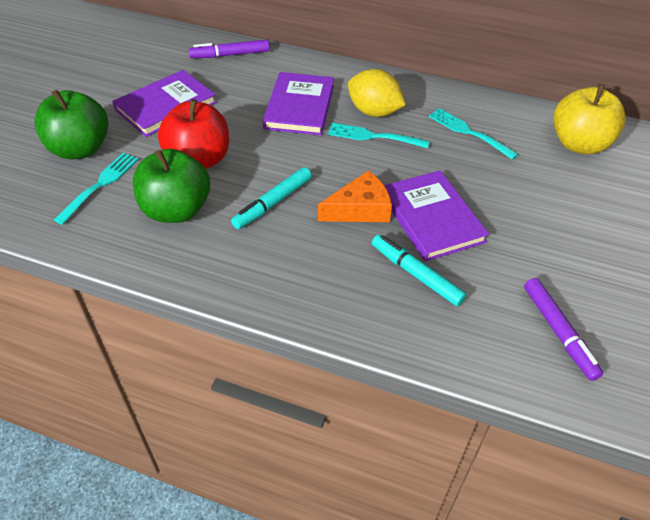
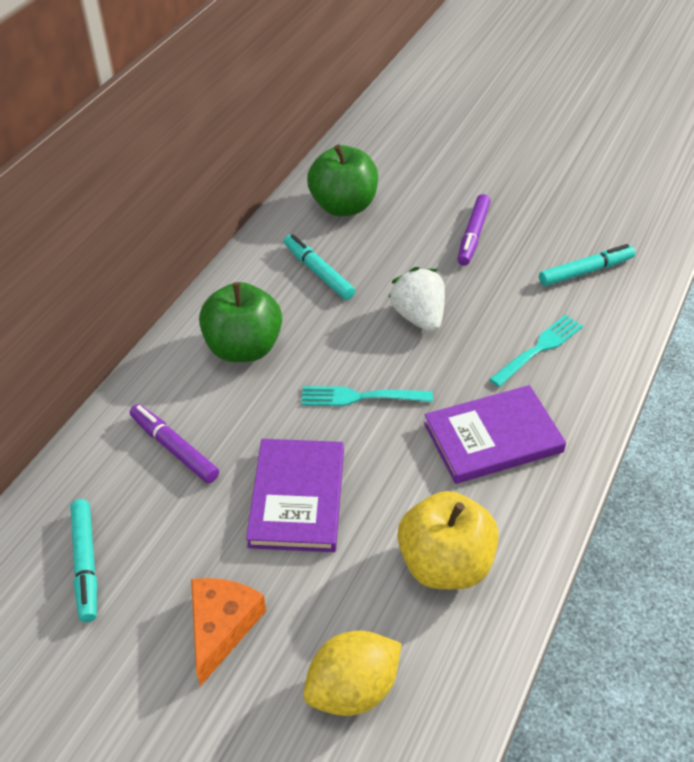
purple book: 3 -> 2
red apple: 1 -> 0
turquoise fork: 3 -> 2
turquoise marker: 2 -> 3
white strawberry: 0 -> 1

